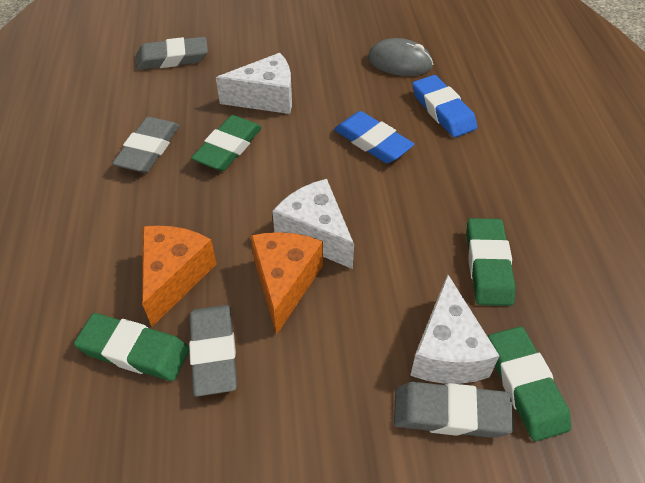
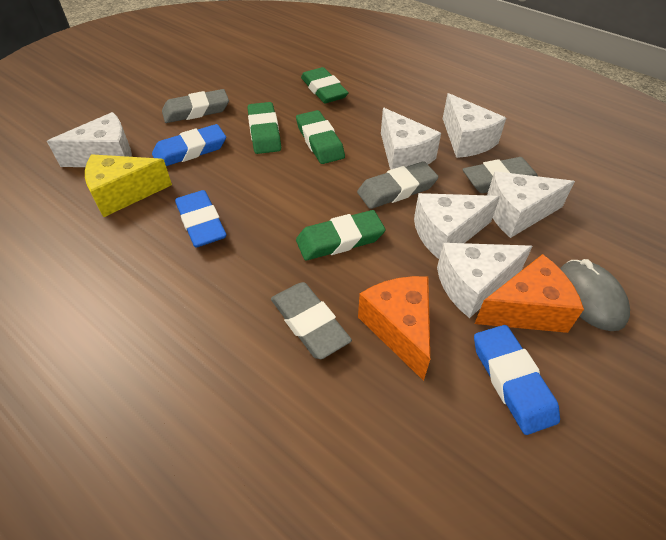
blue eraser: 2 -> 3
white cheese: 3 -> 6
yellow cheese: 0 -> 1

